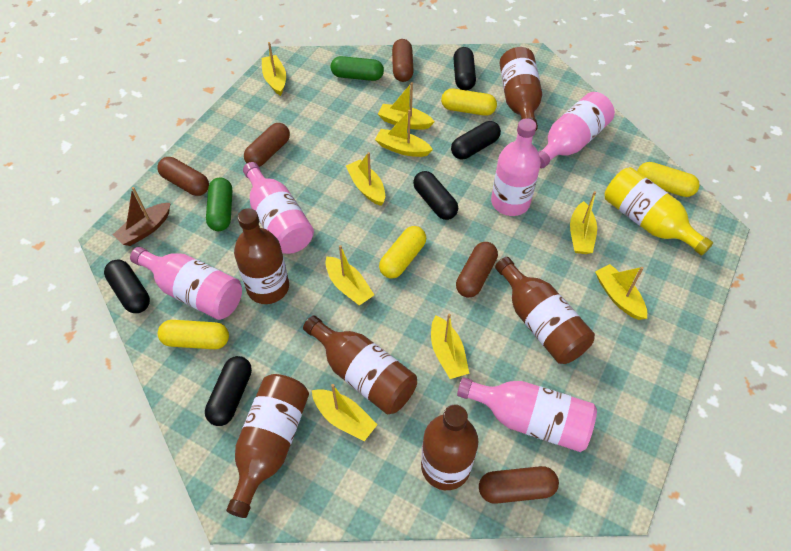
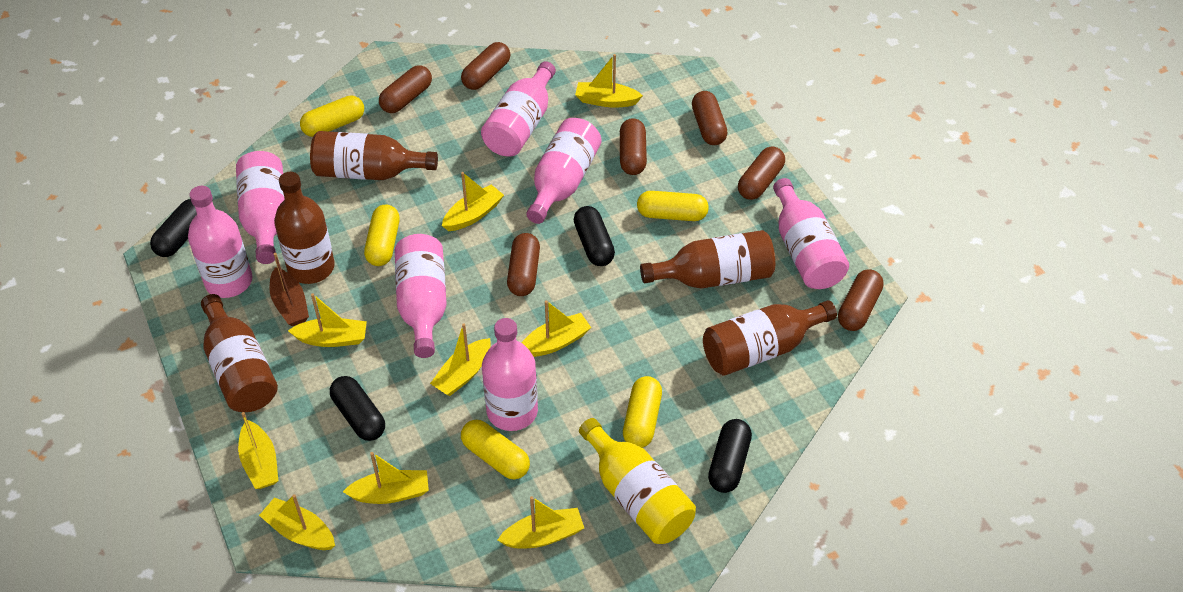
black capsule: 5 -> 4
brown bottle: 6 -> 5
brown capsule: 5 -> 7
green capsule: 2 -> 0
pink bottle: 5 -> 7
yellow capsule: 4 -> 5

